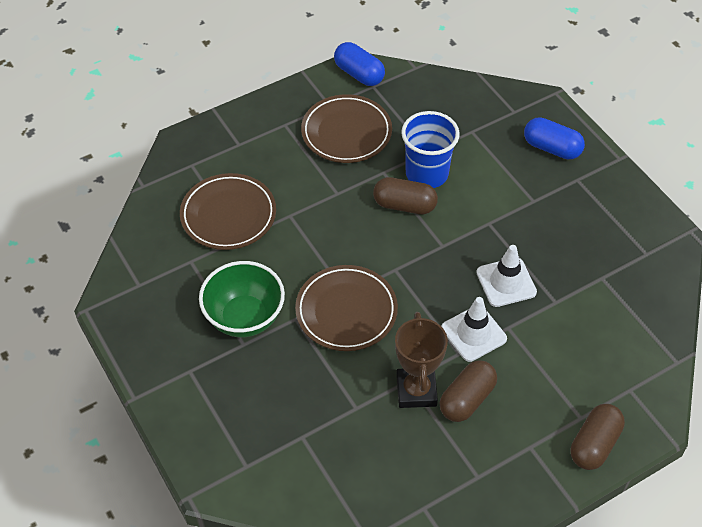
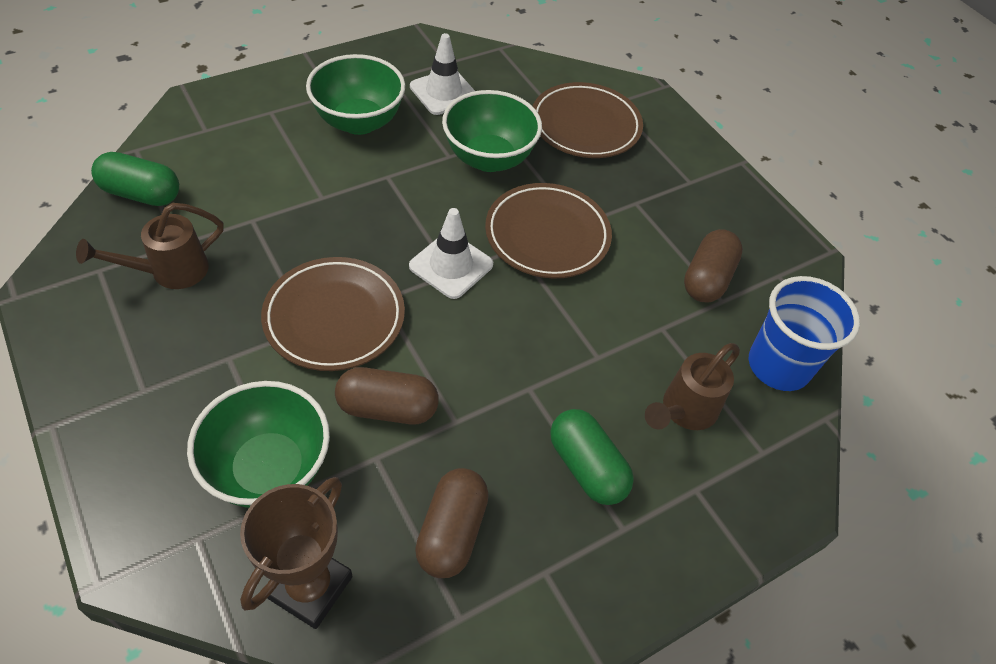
blue capsule: 2 -> 0
brown watering can: 0 -> 2
green bowl: 1 -> 3
green capsule: 0 -> 2

